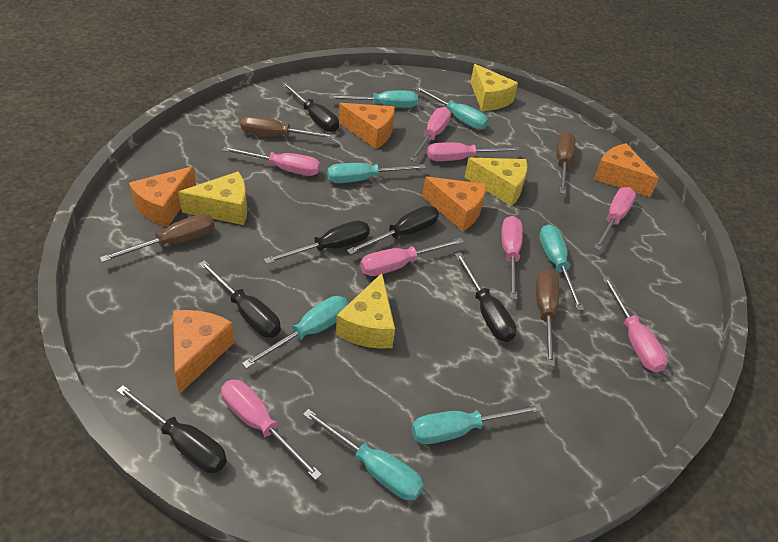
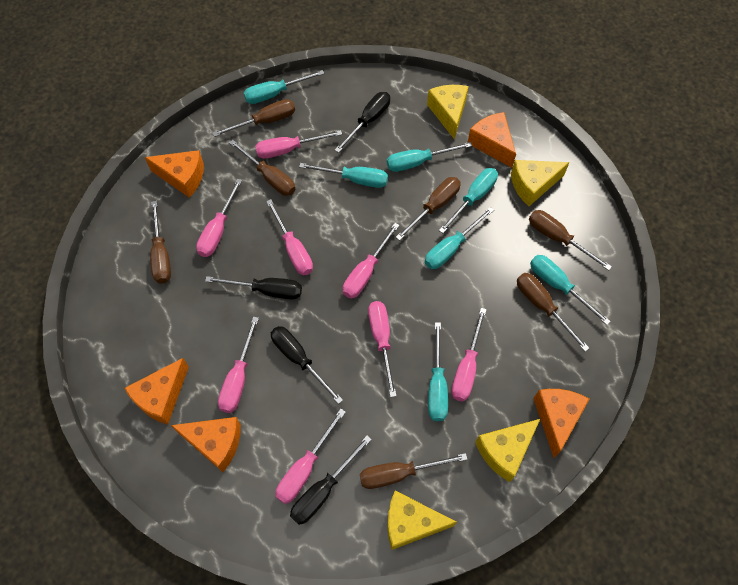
black screwdriver: 6 -> 4
brown screwdriver: 4 -> 7

